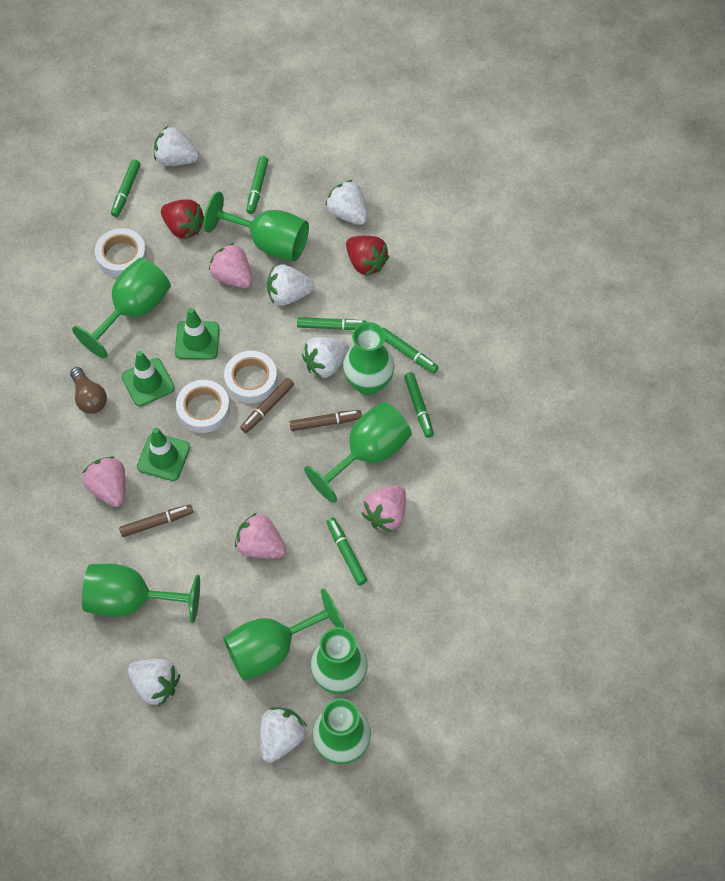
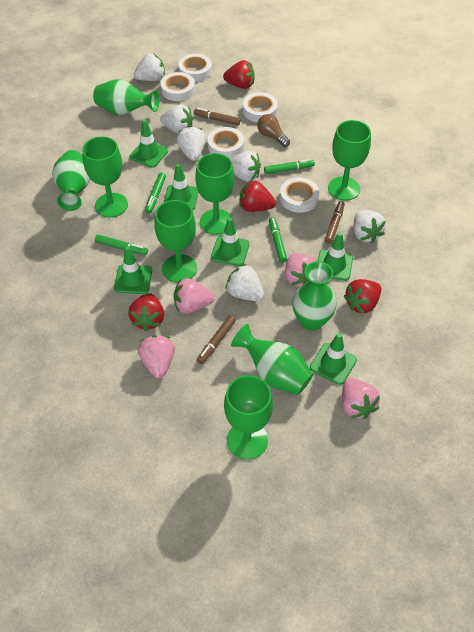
green marker: 6 -> 4
green traffic cone: 3 -> 6
green vase: 3 -> 4
red strawberry: 2 -> 4
white tape: 3 -> 5

